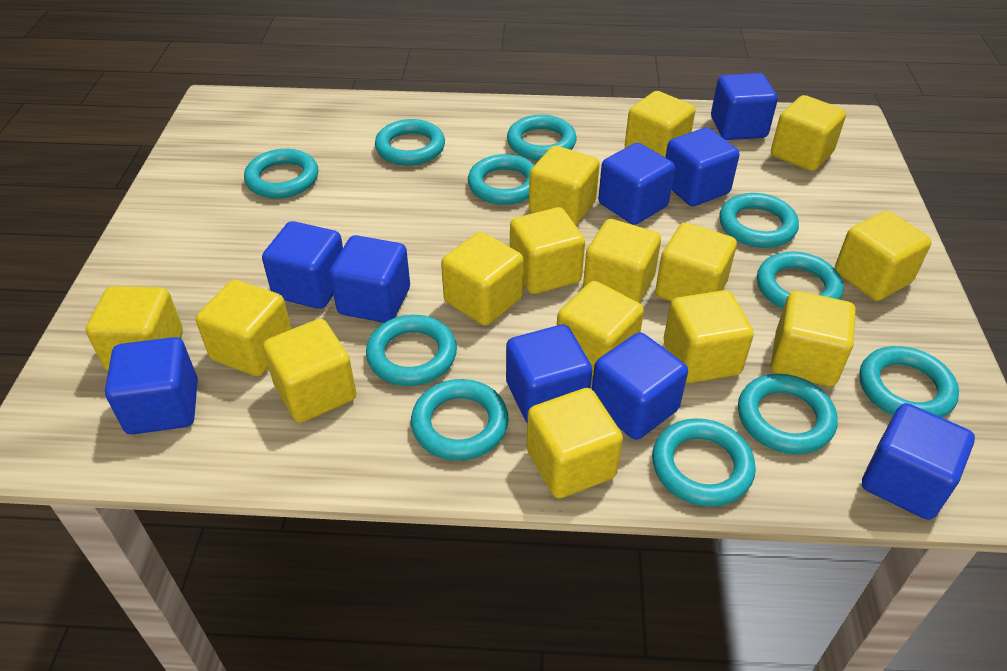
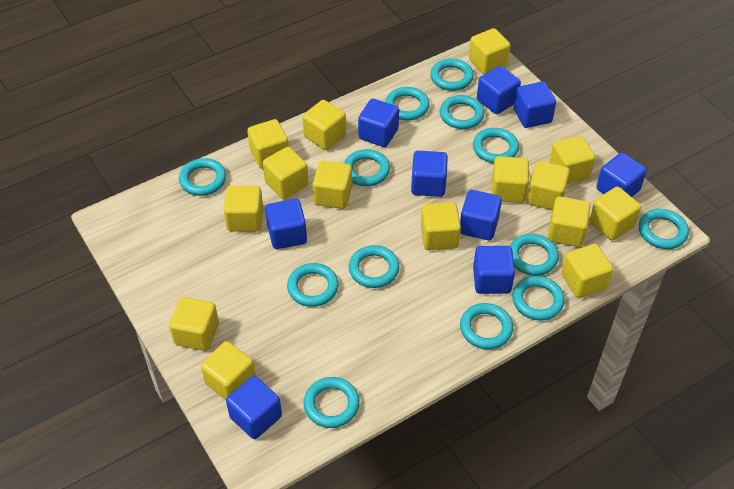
turquoise ring: 11 -> 13

